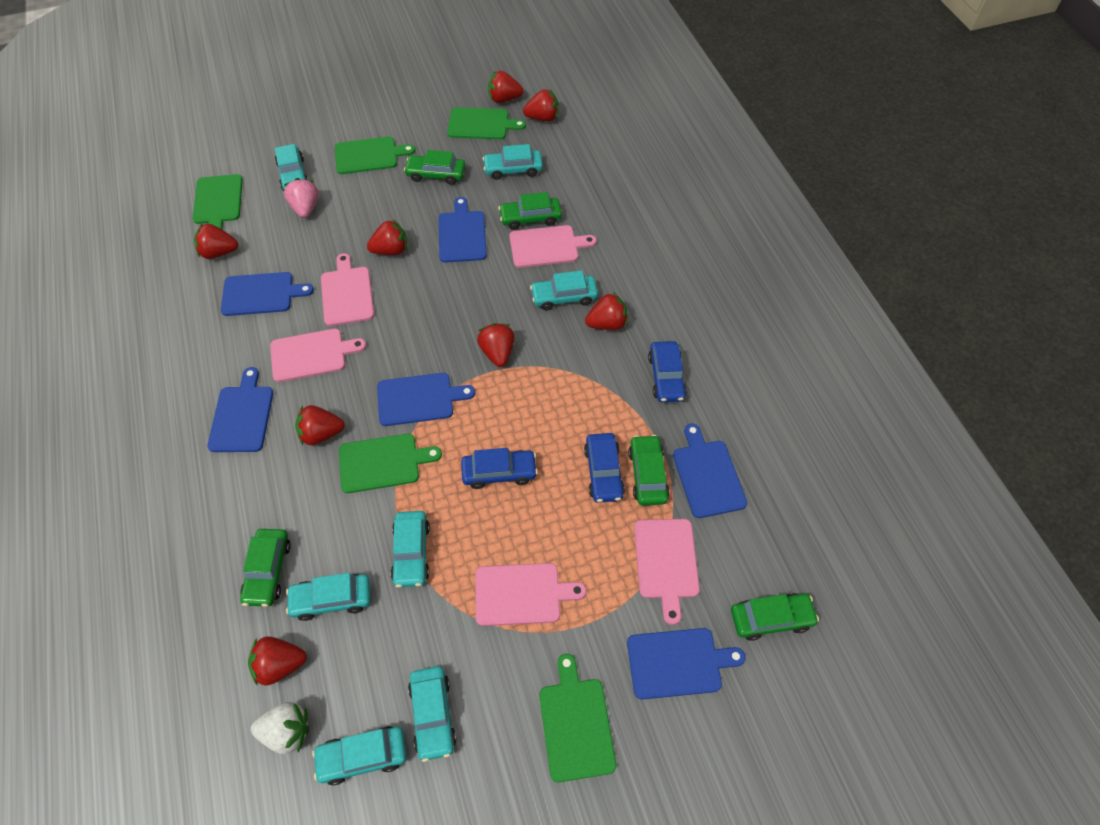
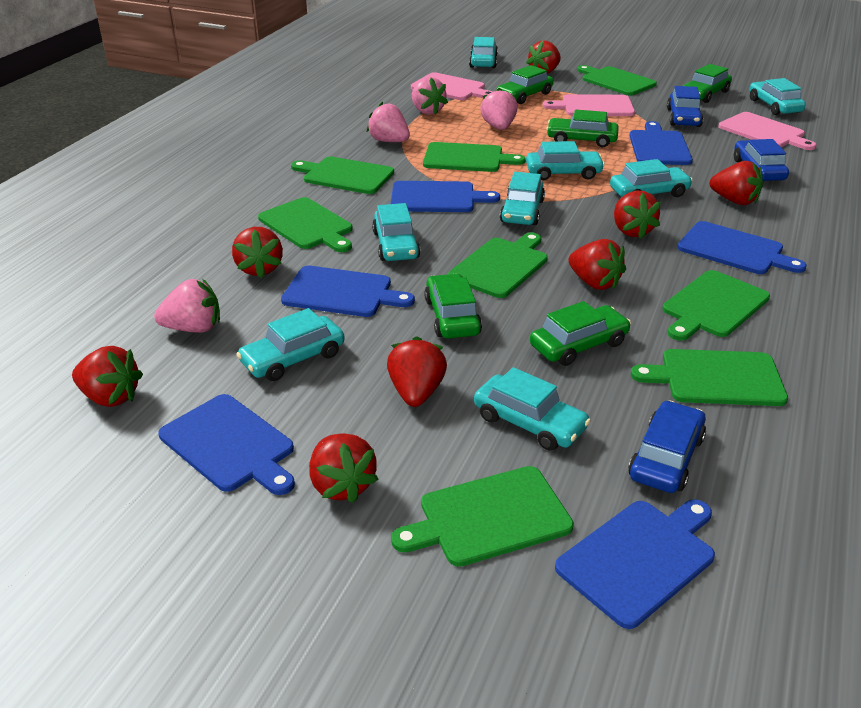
green cutting board: 5 -> 8
pink cutting board: 5 -> 3
pink strawberry: 1 -> 4
turquoise car: 7 -> 8
white strawberry: 1 -> 0

